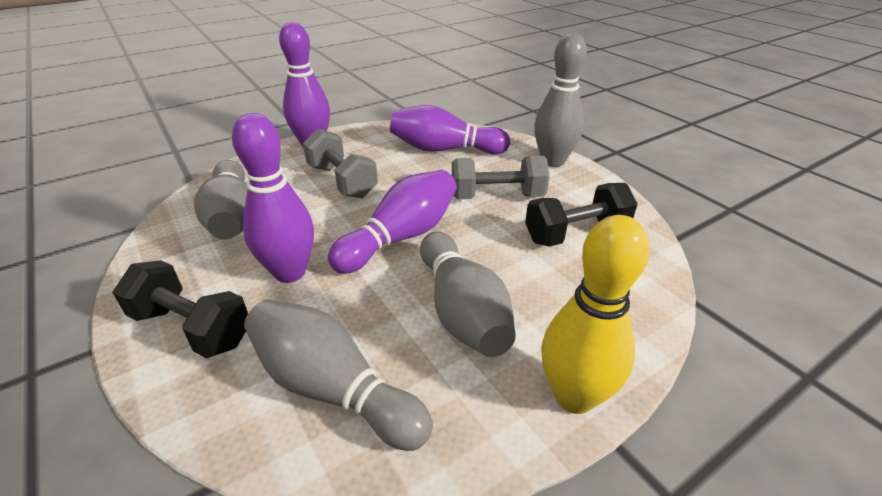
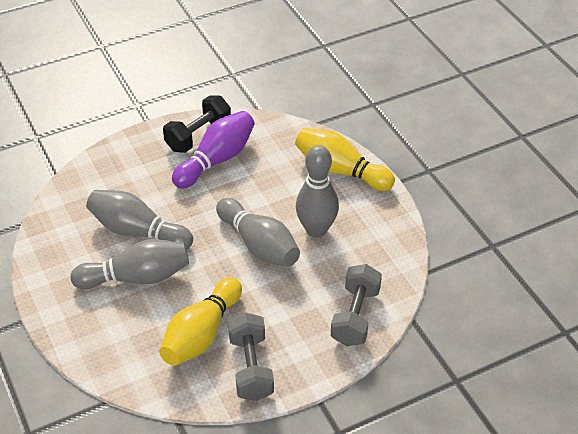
black dumbbell: 2 -> 1
purple bowling pin: 4 -> 1
yellow bowling pin: 1 -> 2

